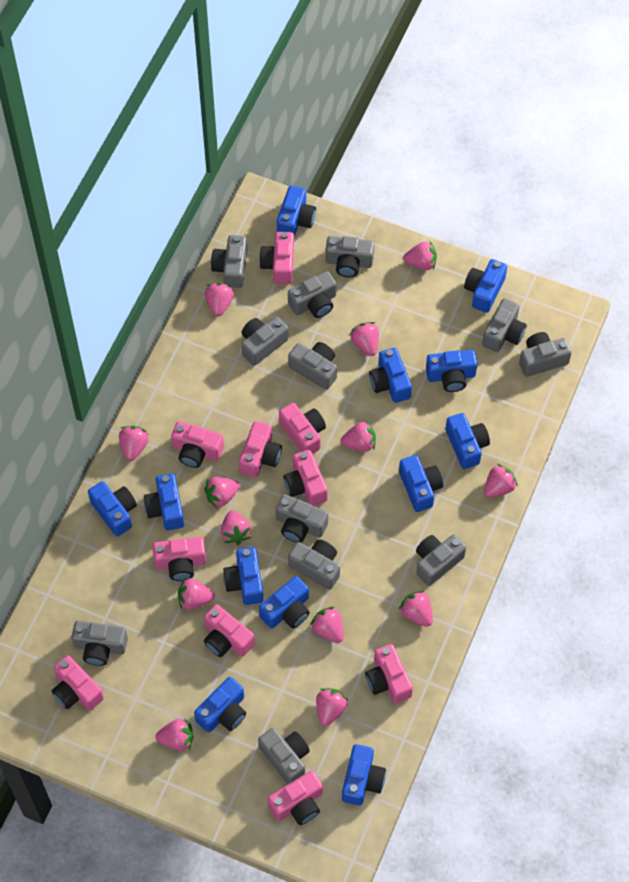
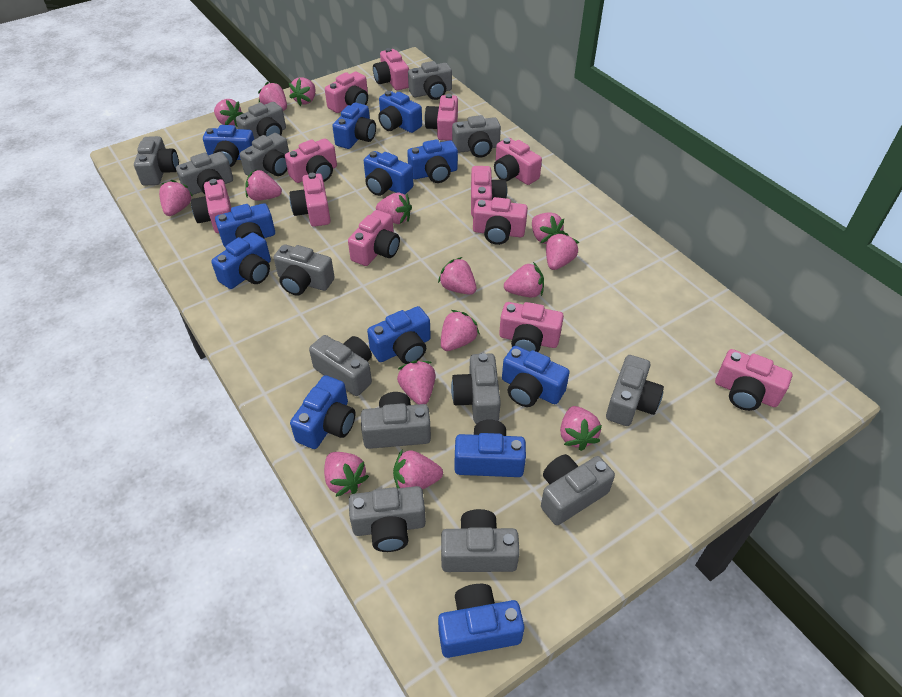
grey camera: 12 -> 14
pink camera: 10 -> 12
pink strawberry: 13 -> 15

